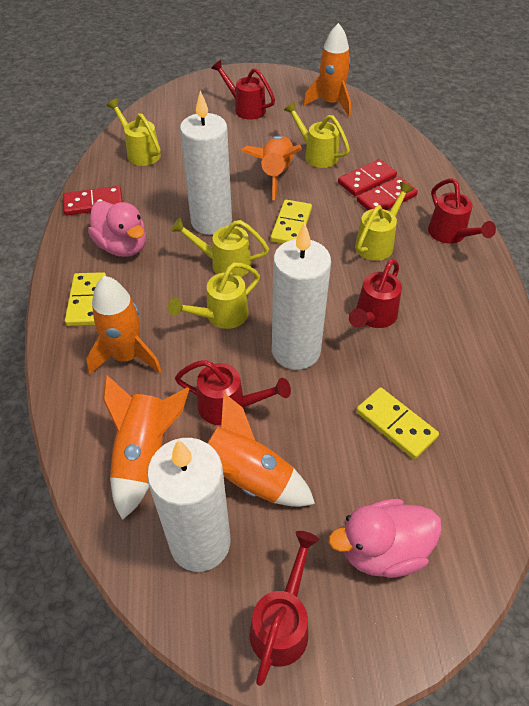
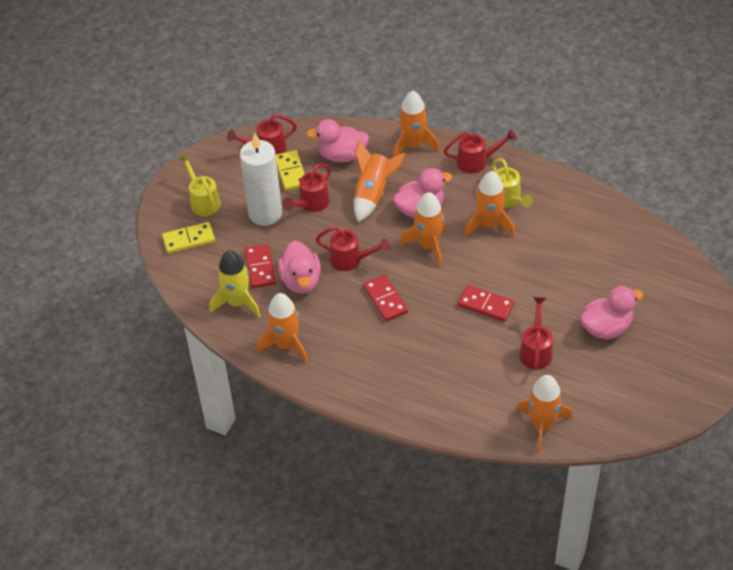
orange rocket: 5 -> 6
pink duck: 2 -> 4
white candle: 3 -> 1
yellow domino: 3 -> 2
yellow rocket: 0 -> 1
yellow watering can: 5 -> 2

